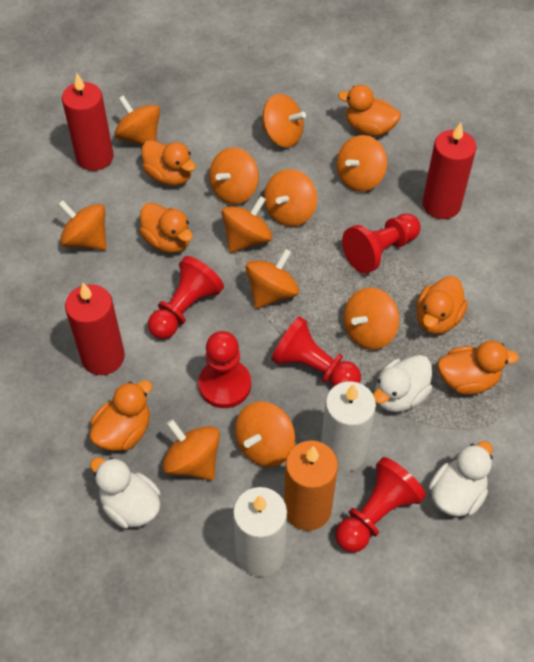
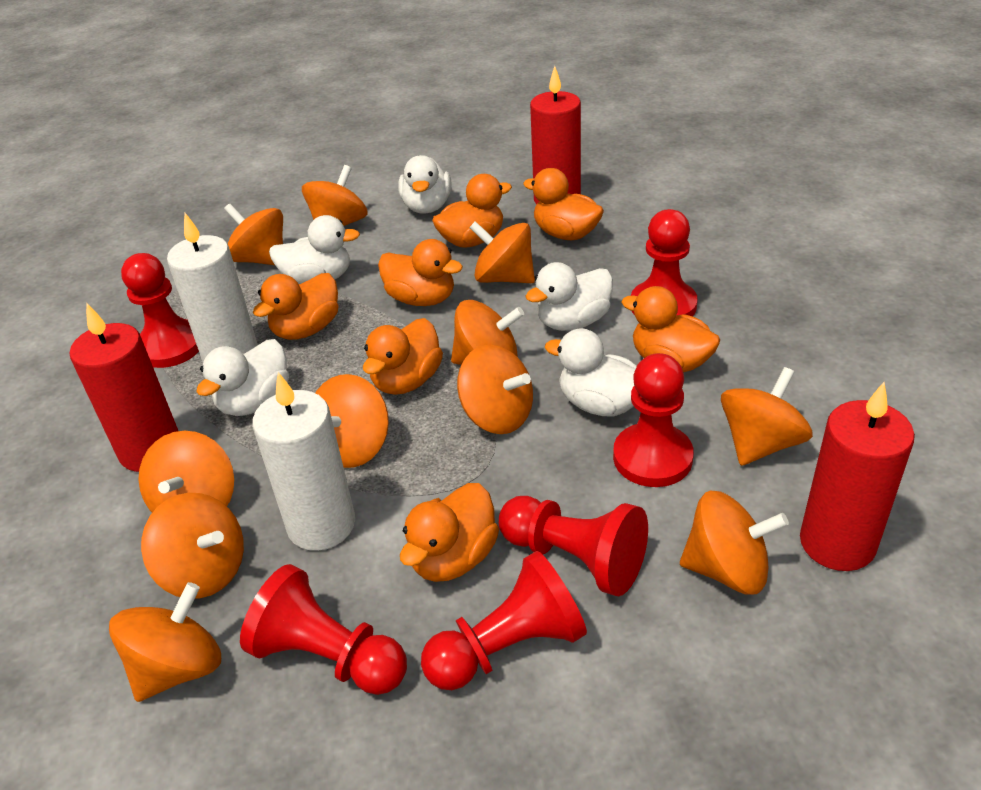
orange candle: 1 -> 0
orange duck: 6 -> 7
red pawn: 5 -> 6
white duck: 3 -> 5

